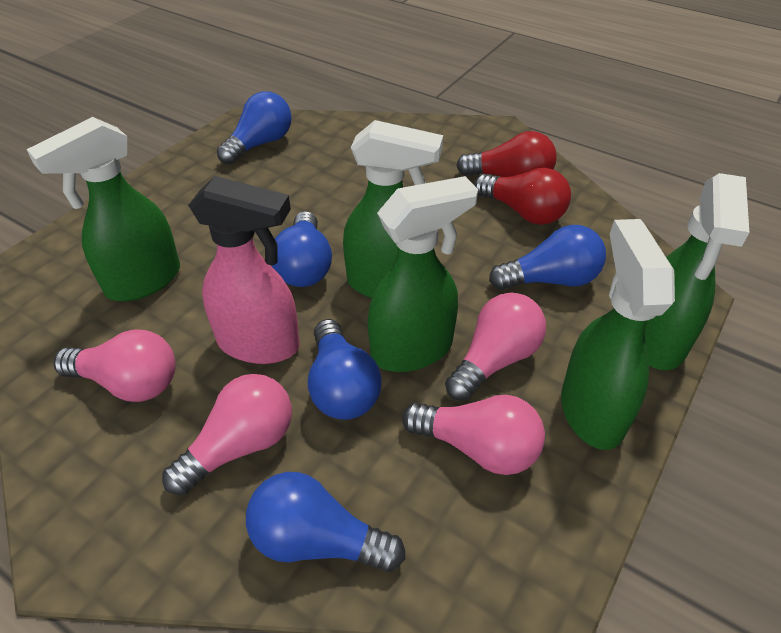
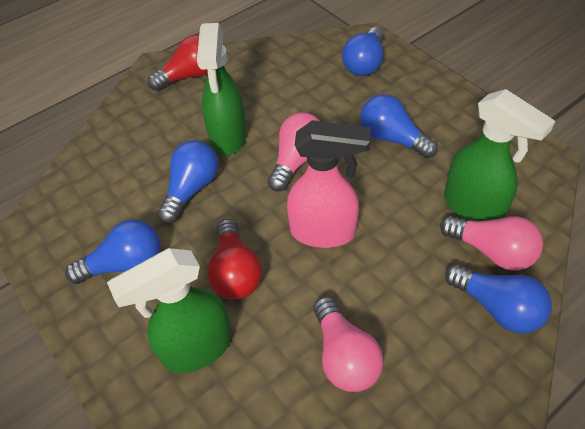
green spray bottle: 5 -> 3
pink light bulb: 4 -> 3

